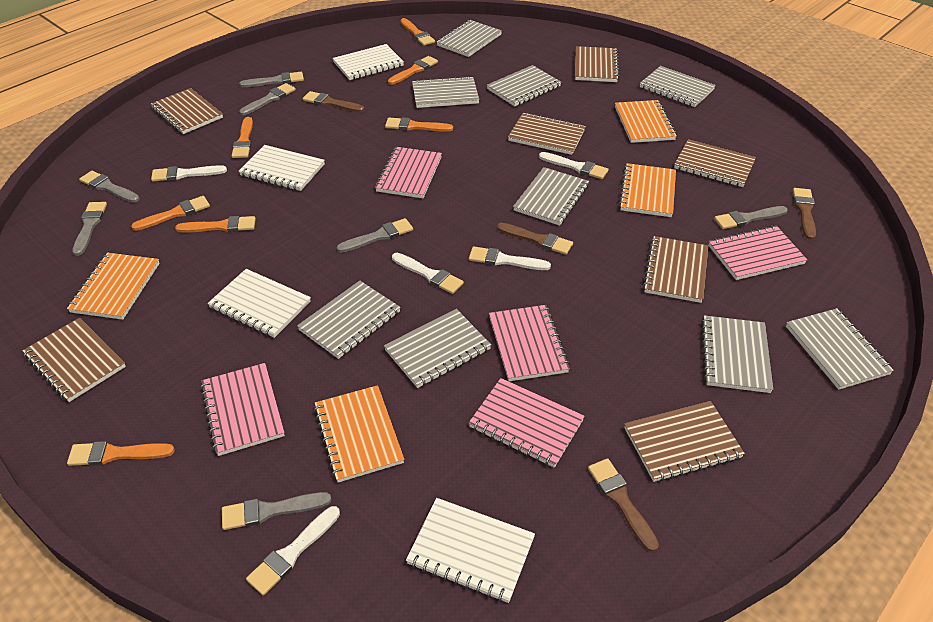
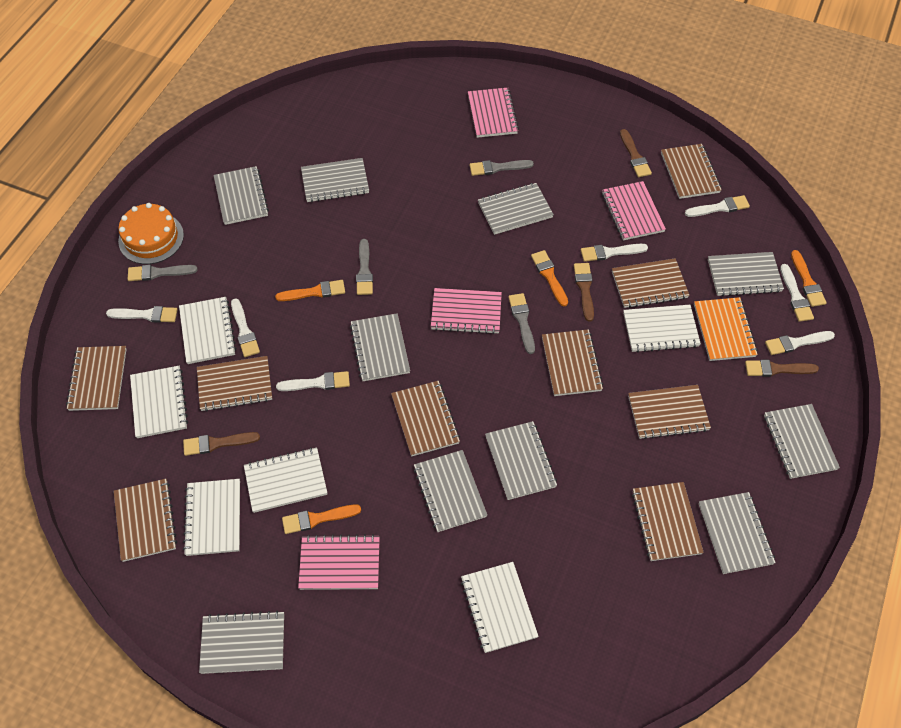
brown notebook: 7 -> 9
grey brush: 7 -> 4
grey notebook: 9 -> 10
orange brush: 7 -> 4
orange cake: 0 -> 1
orange notebook: 4 -> 1
pink notebook: 5 -> 4
white brush: 5 -> 7
white notebook: 4 -> 6

